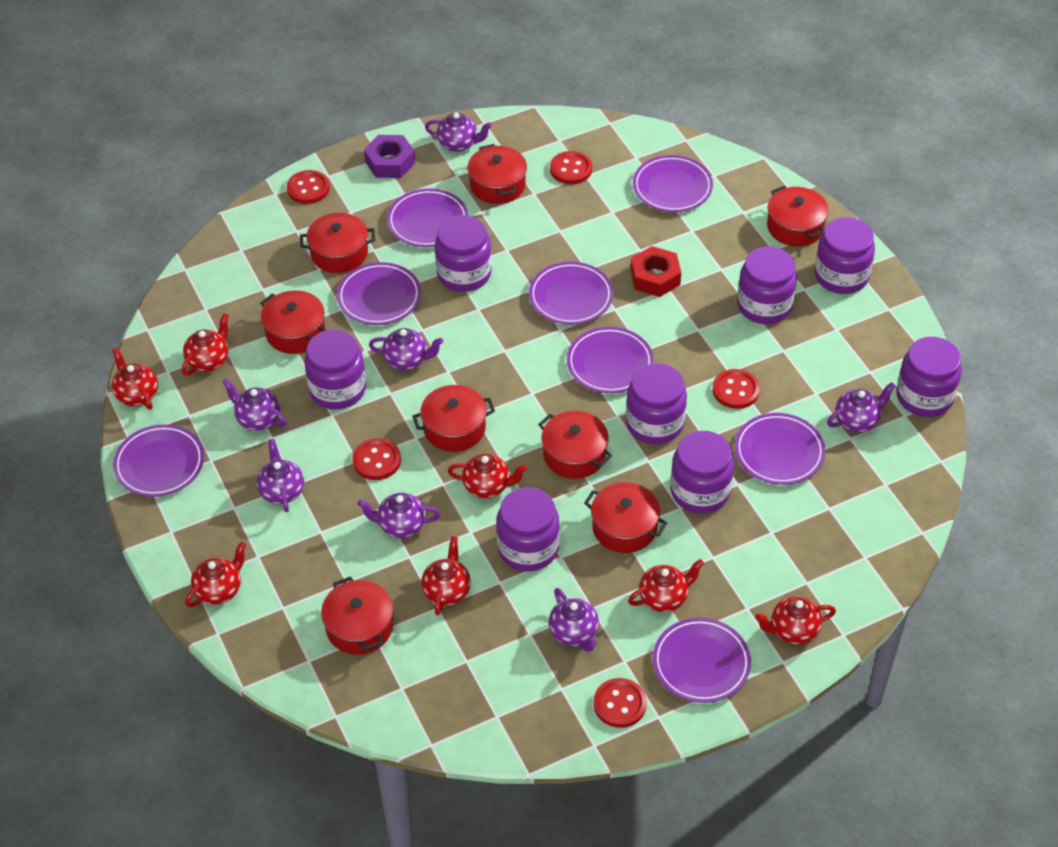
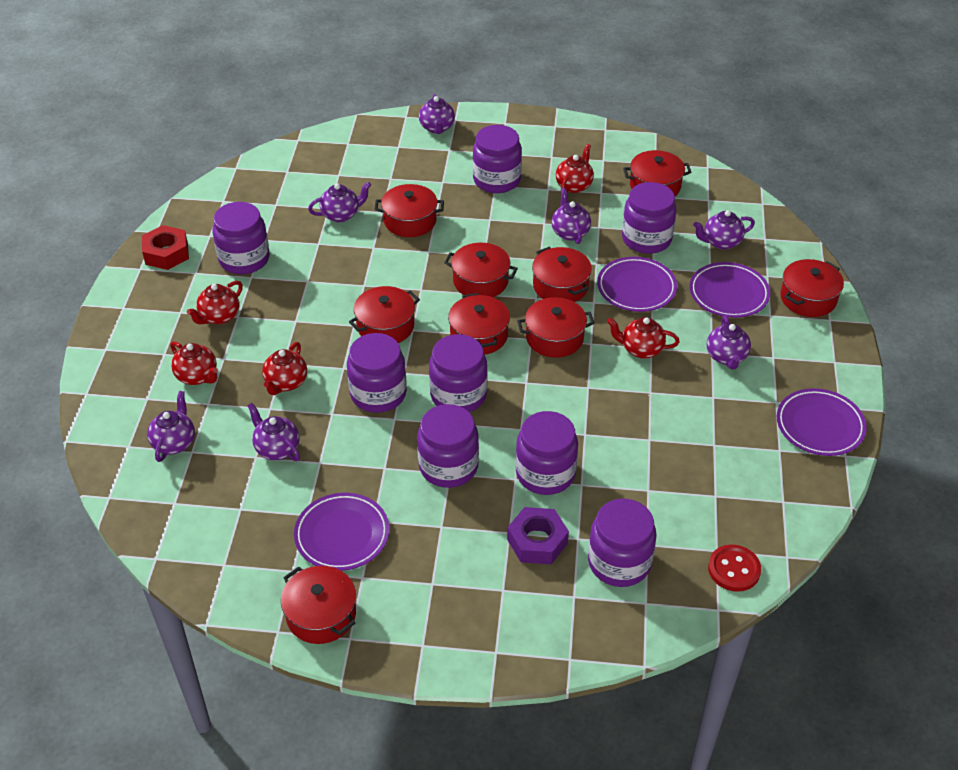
purple plate: 8 -> 4
red button: 5 -> 1
red pot: 8 -> 9
red teapot: 7 -> 5

